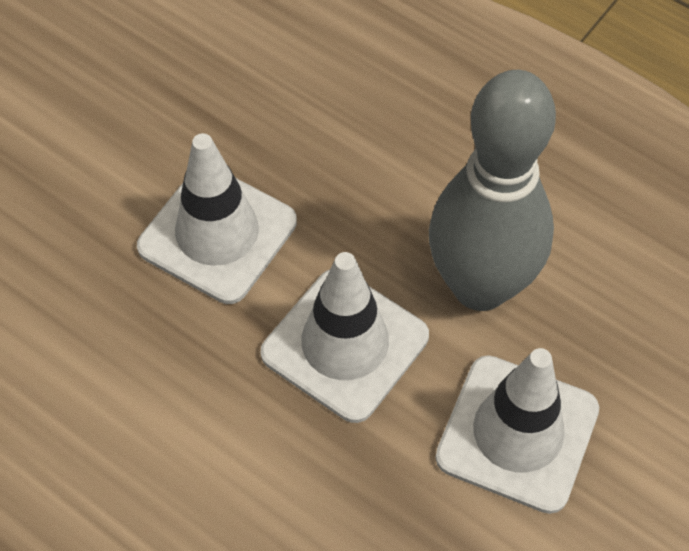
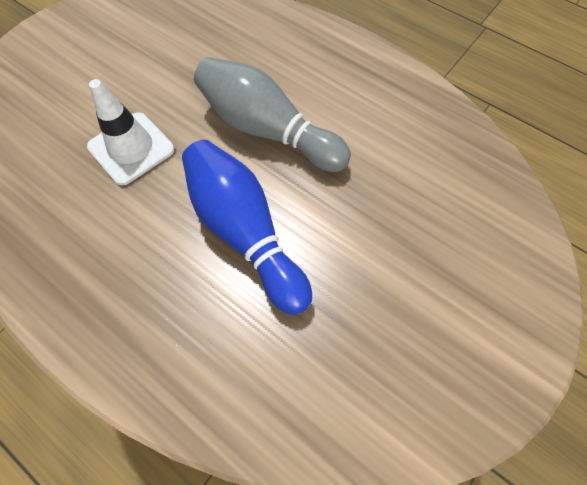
blue bowling pin: 0 -> 1
white traffic cone: 3 -> 1

